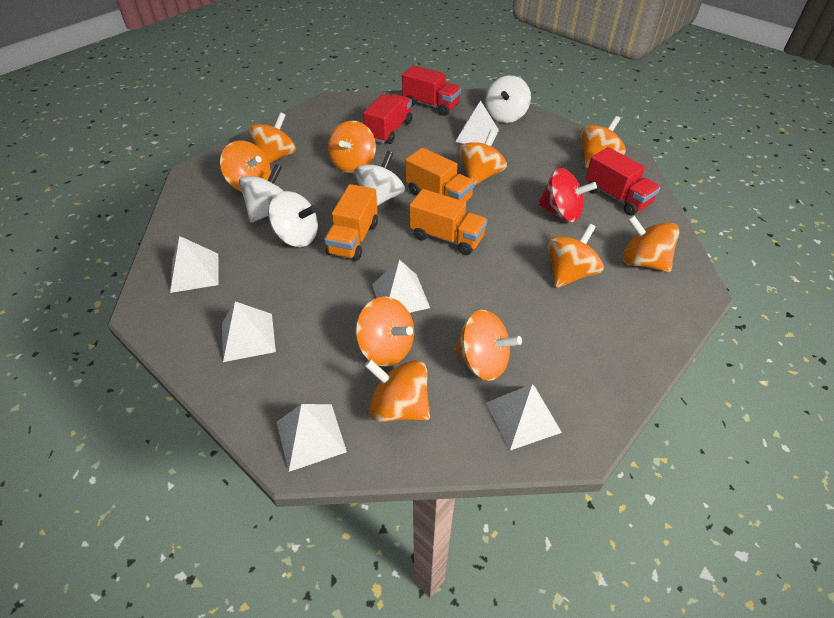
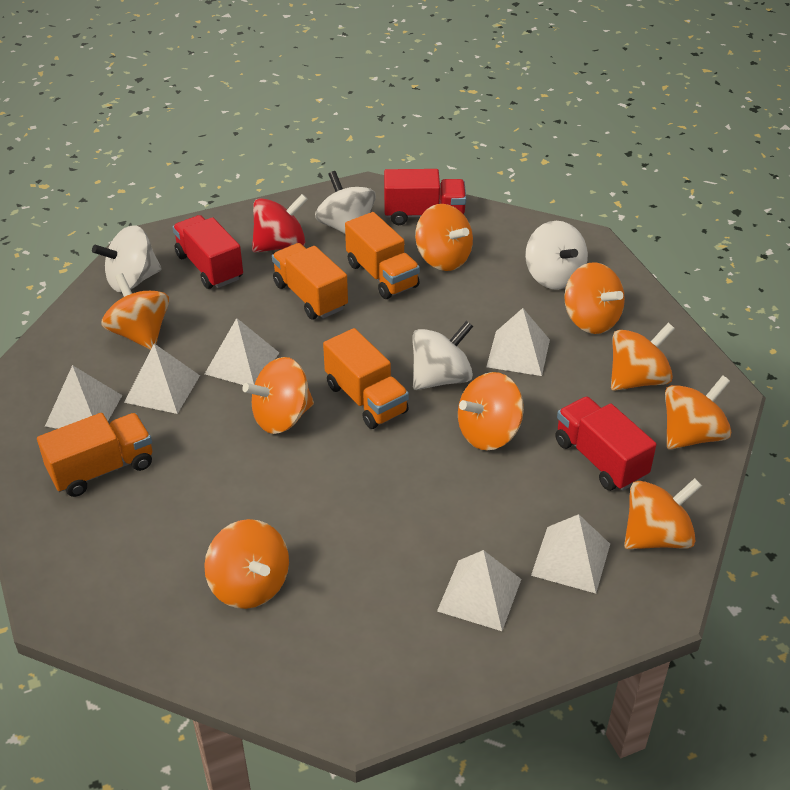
orange spinning top: 10 -> 9
orange truck: 3 -> 4

